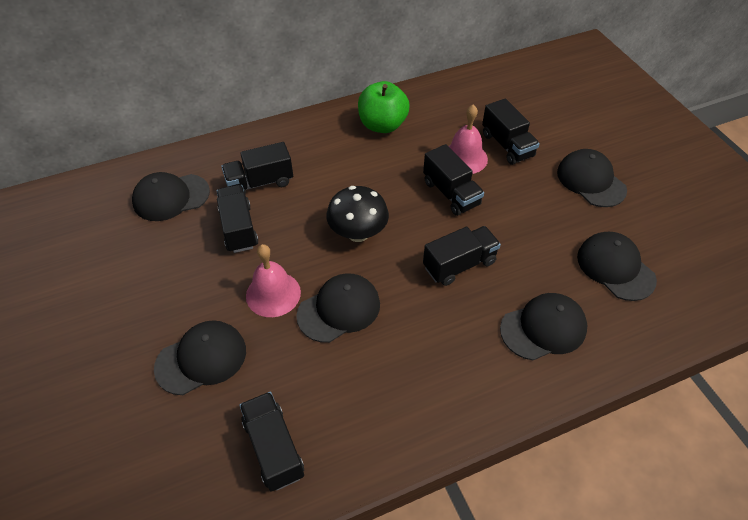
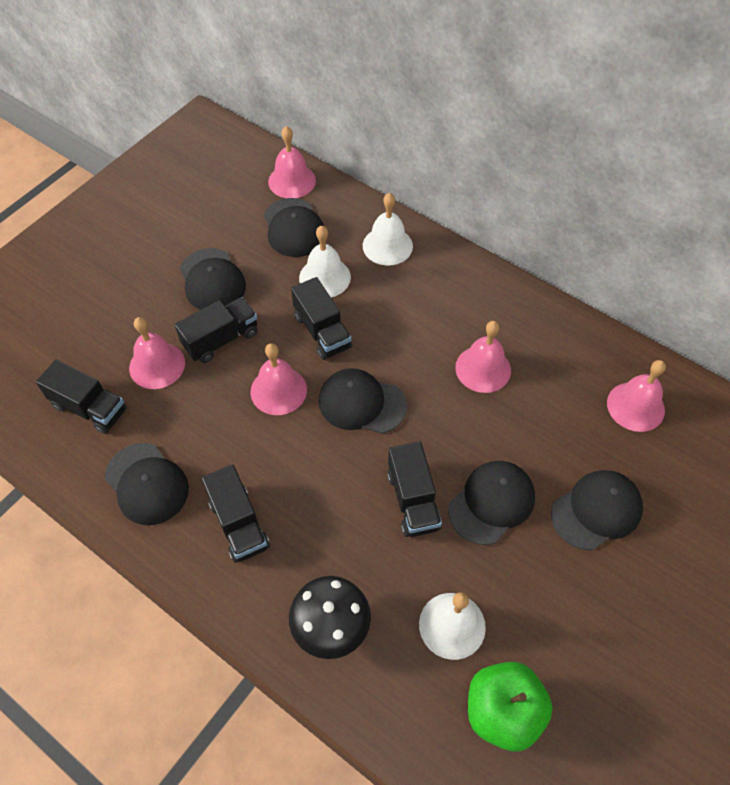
black truck: 6 -> 5
pink bell: 2 -> 5
white bell: 0 -> 3

